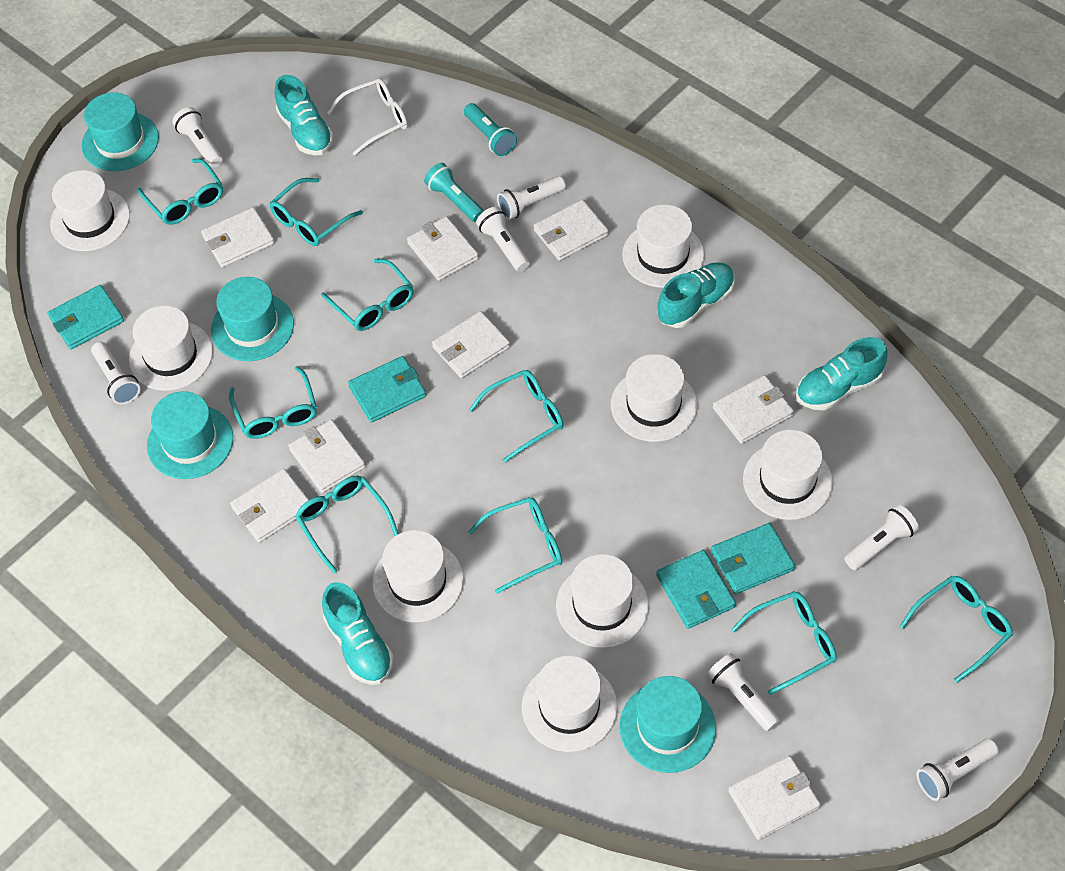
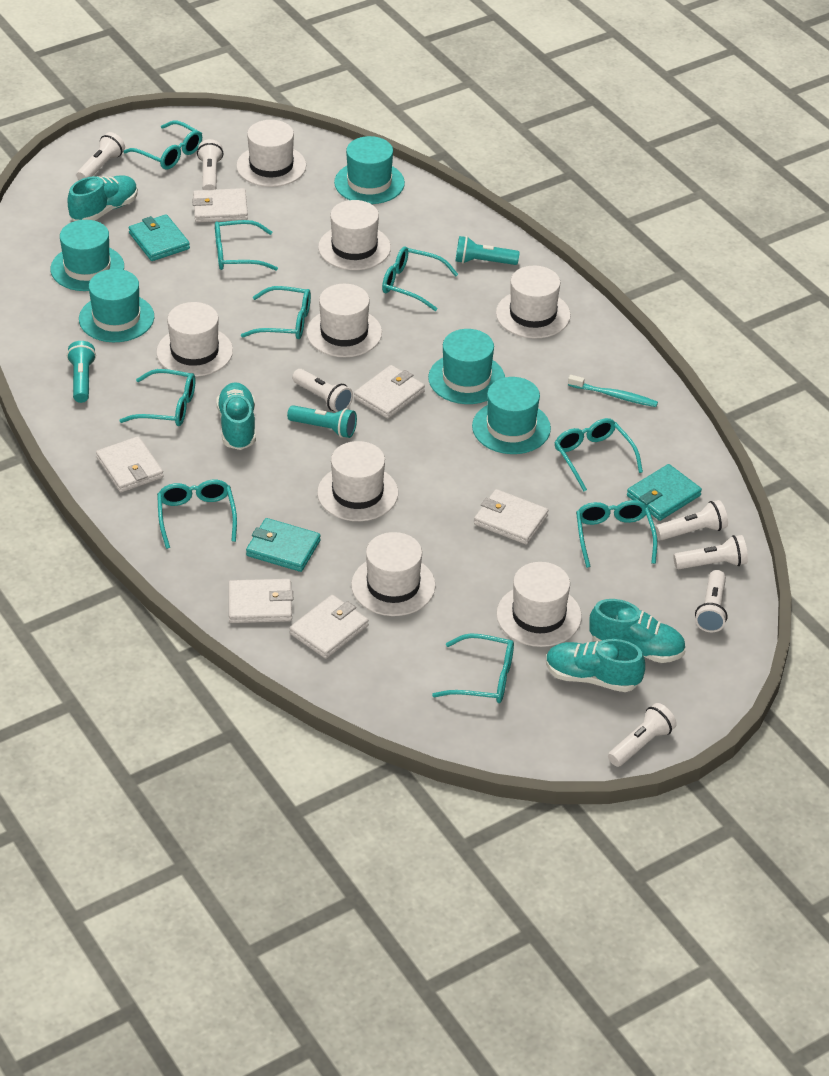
turquoise flashlight: 2 -> 3
turquoise hat: 4 -> 5
turquoise toothbrush: 0 -> 1
turquoise wallet: 4 -> 3
white glasses: 1 -> 0
white wallet: 8 -> 6

